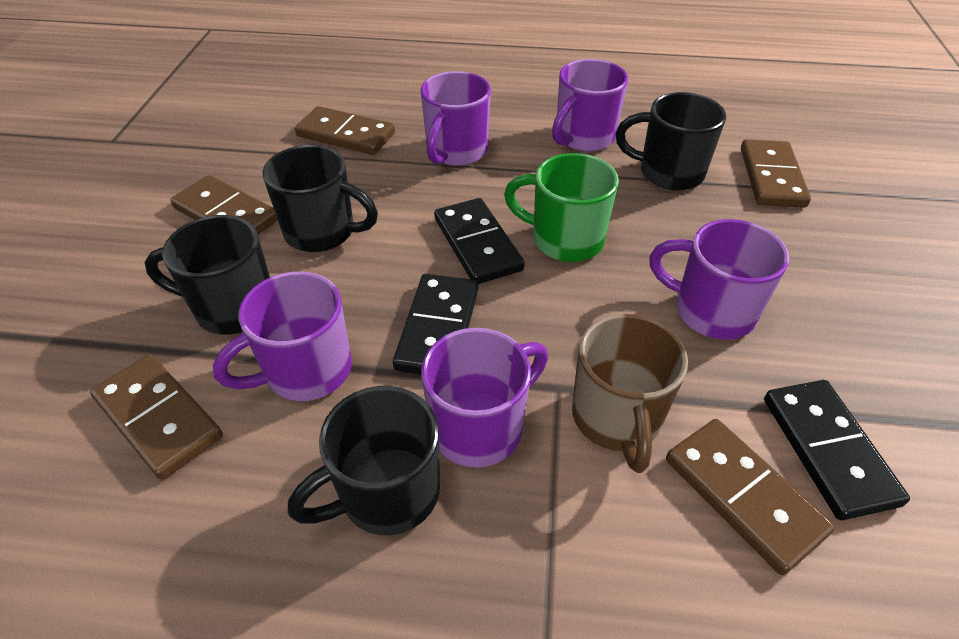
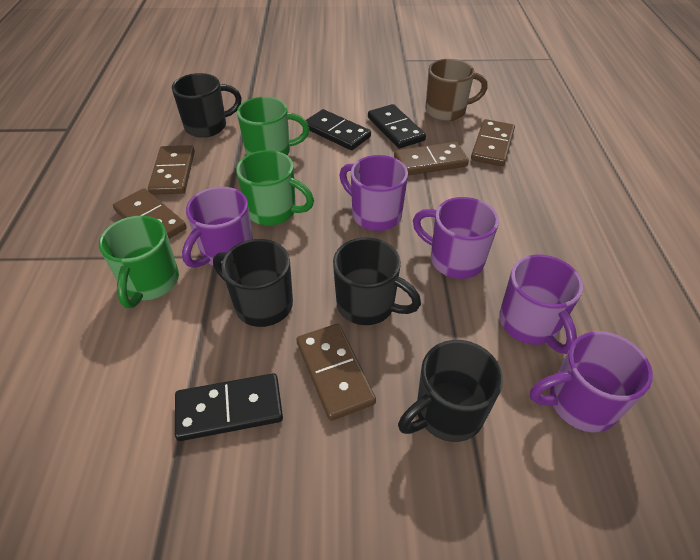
green mug: 1 -> 3

